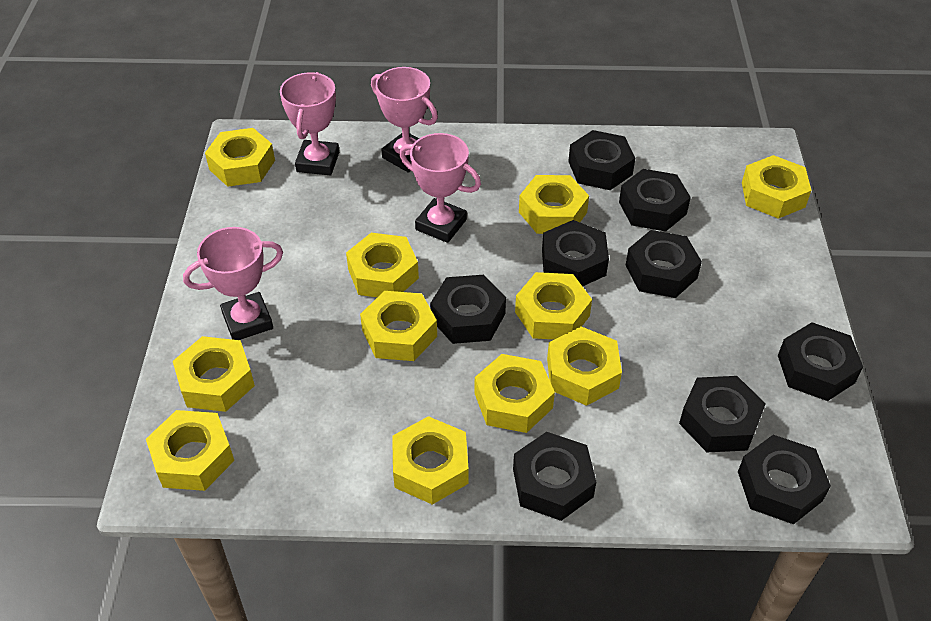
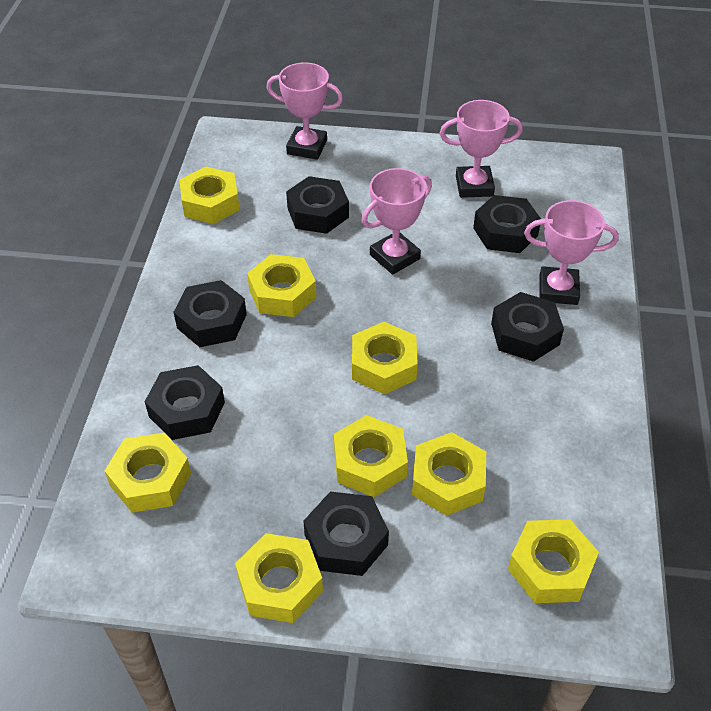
black nut: 9 -> 6
yellow nut: 11 -> 8

